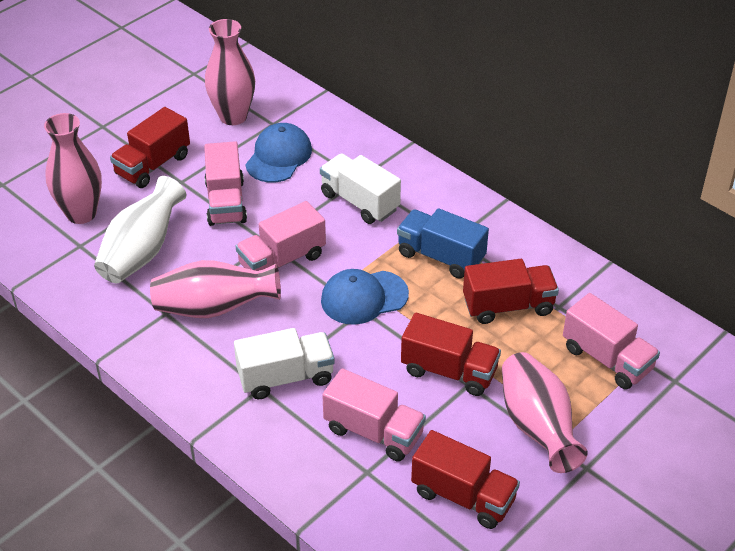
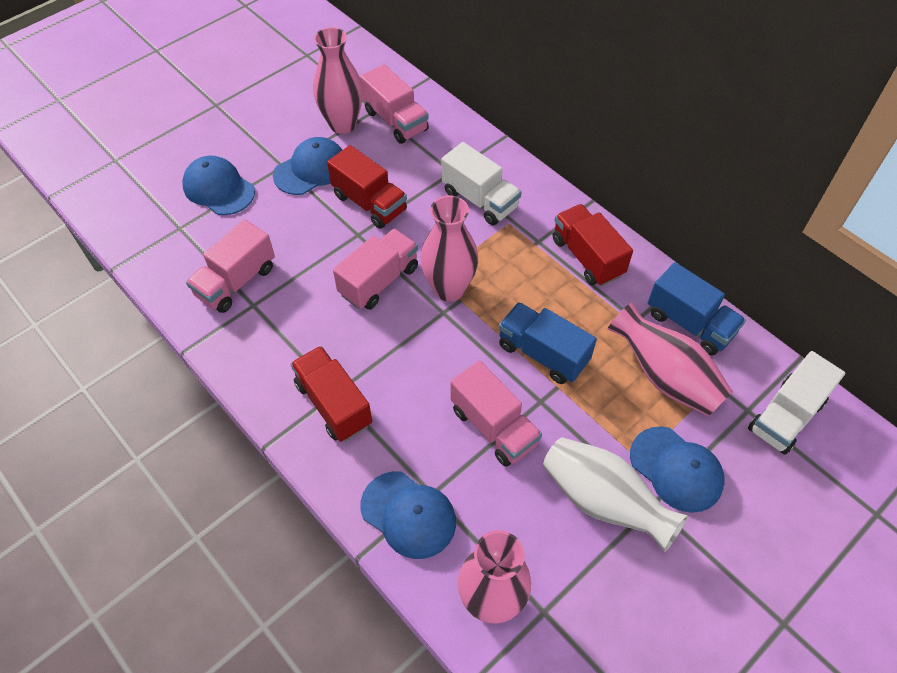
blue cap: 2 -> 4
blue truck: 1 -> 2
red truck: 4 -> 3

